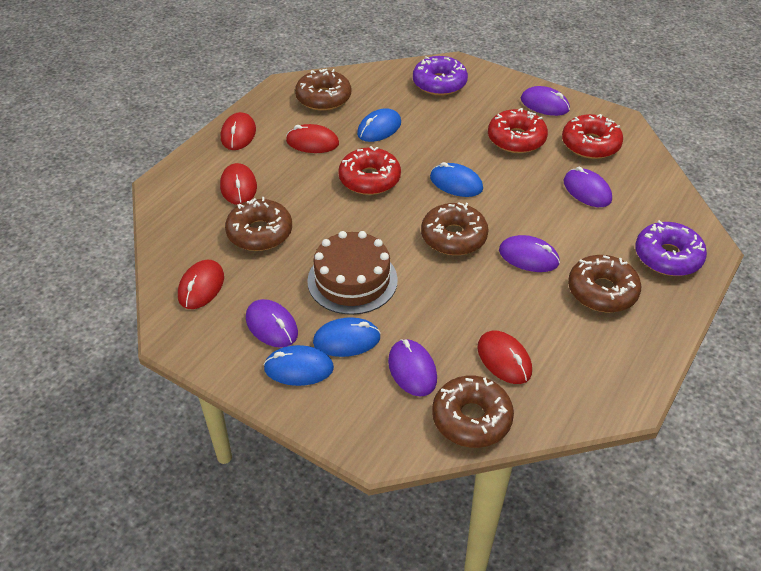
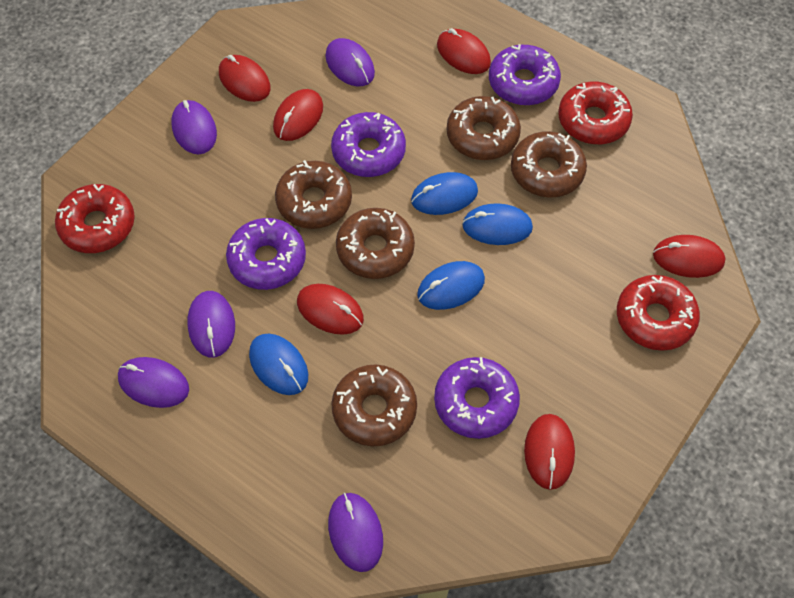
brown cake: 1 -> 0
purple donut: 2 -> 4
red mouse: 5 -> 6

